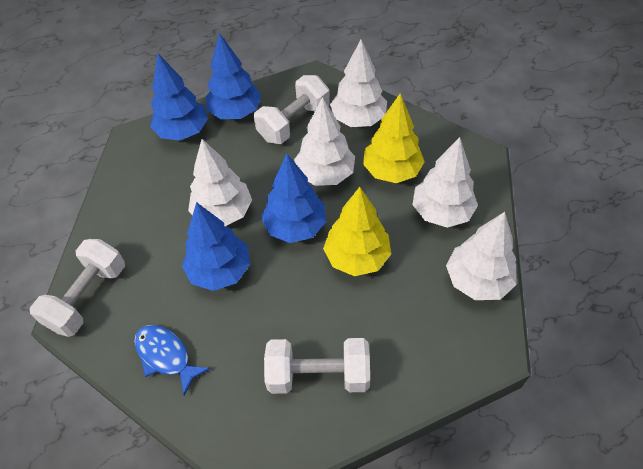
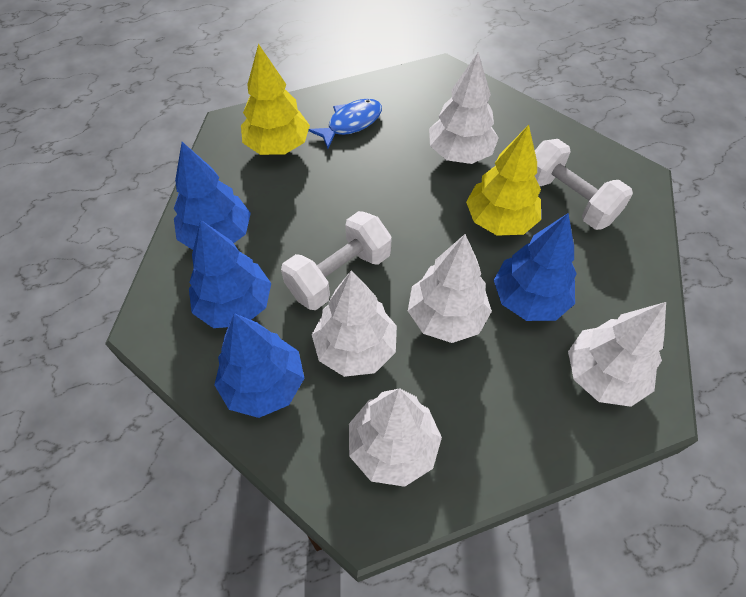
white dumbbell: 3 -> 2

